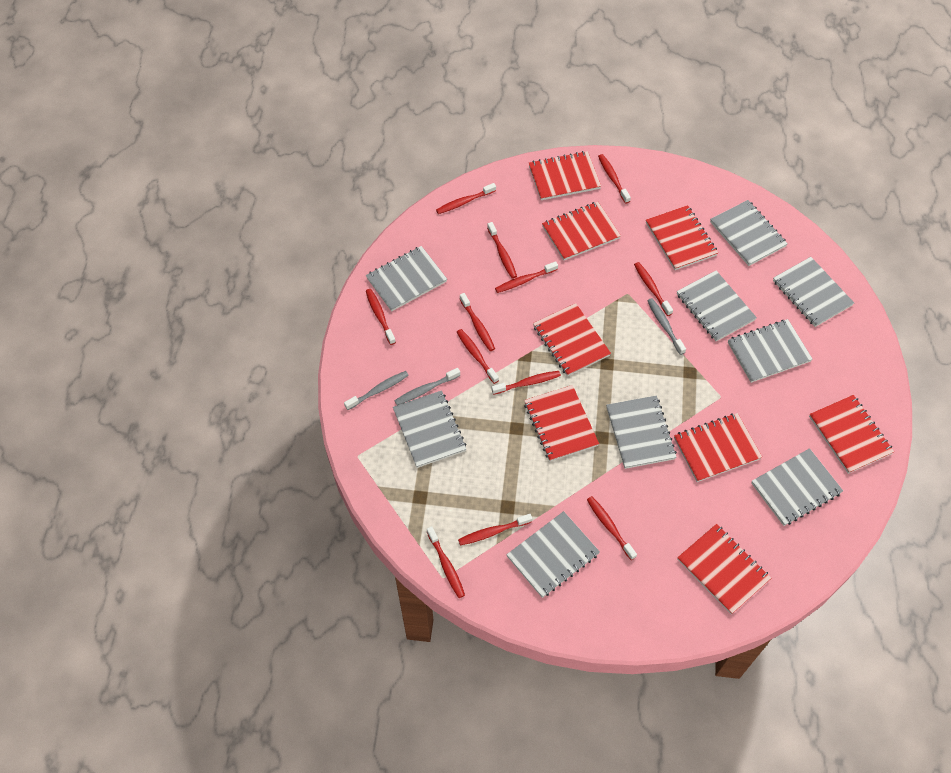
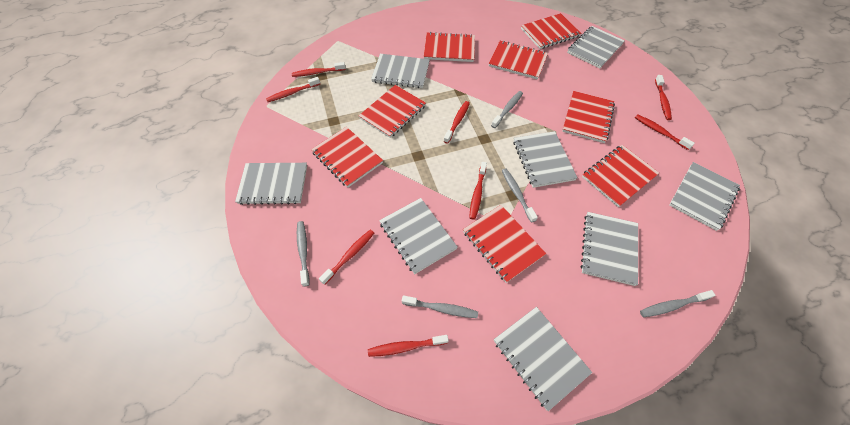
grey notebook: 9 -> 8
grey toothbrush: 3 -> 5
red toothbrush: 12 -> 8

